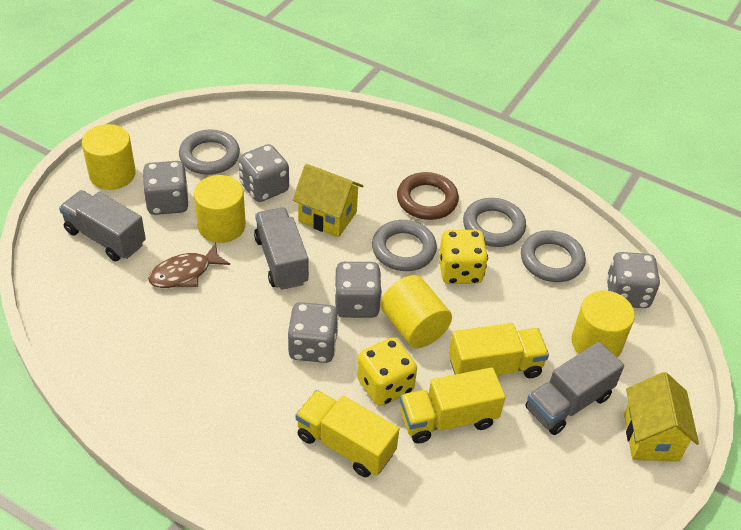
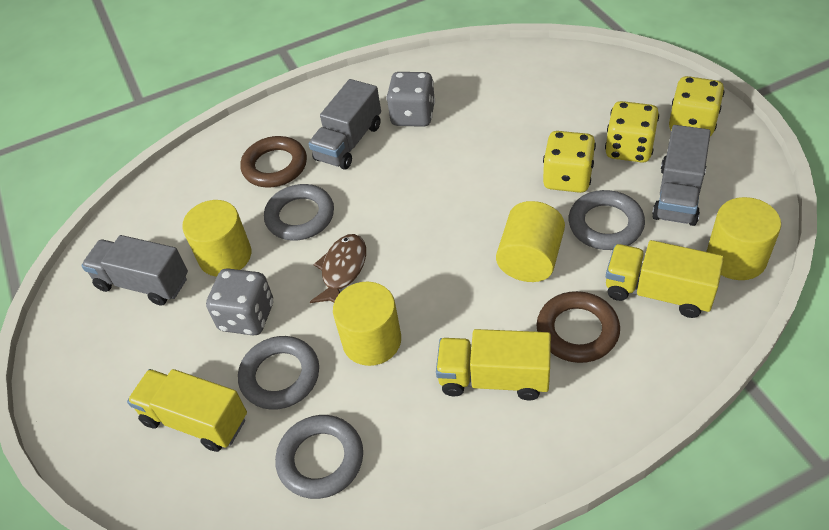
brown ring: 1 -> 2
grey dice: 5 -> 2
yellow dice: 2 -> 3
yellow house: 2 -> 0

